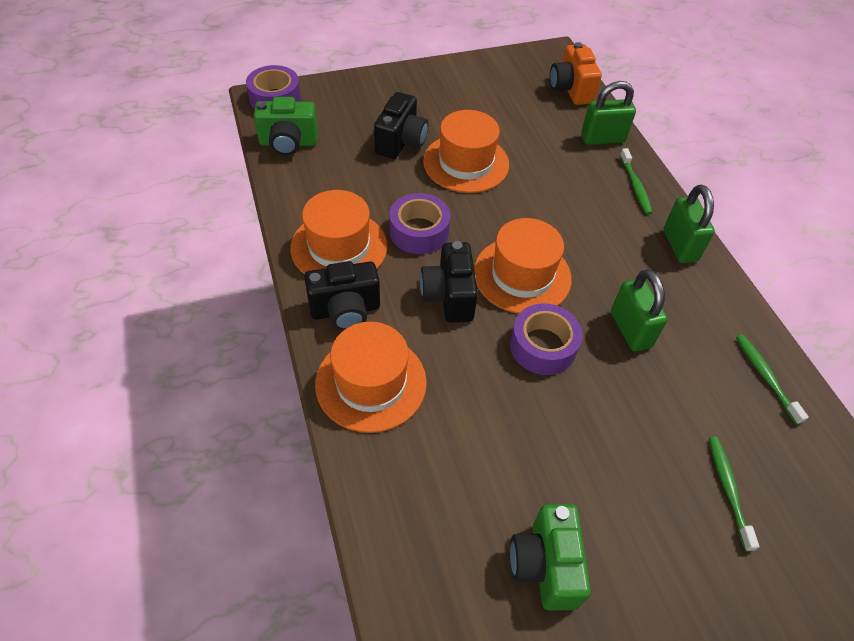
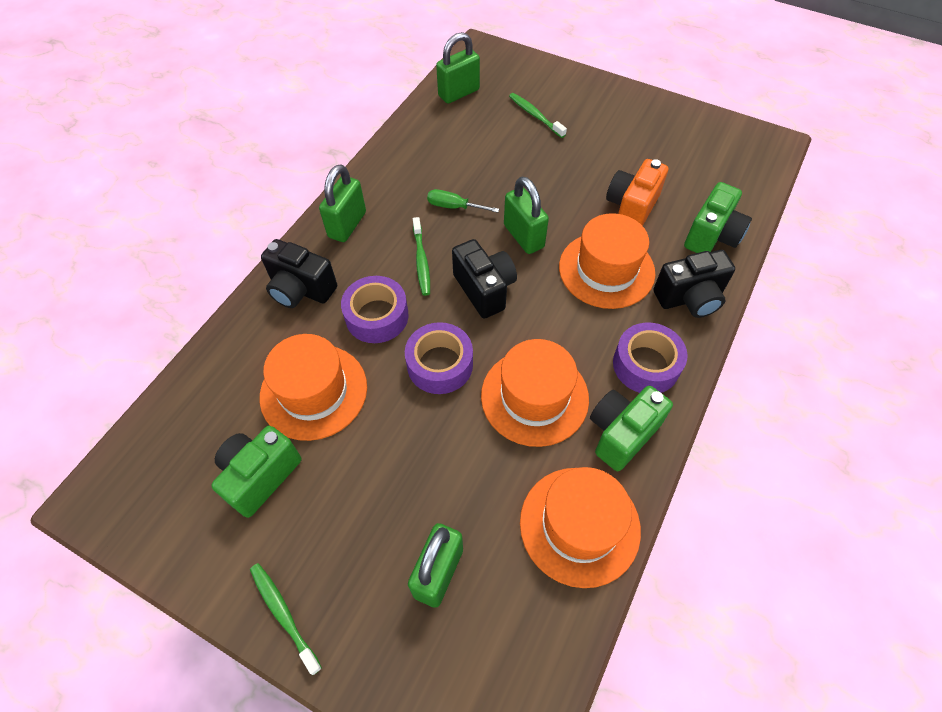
green camera: 2 -> 3
green padlock: 3 -> 4
green screwdriver: 0 -> 1

